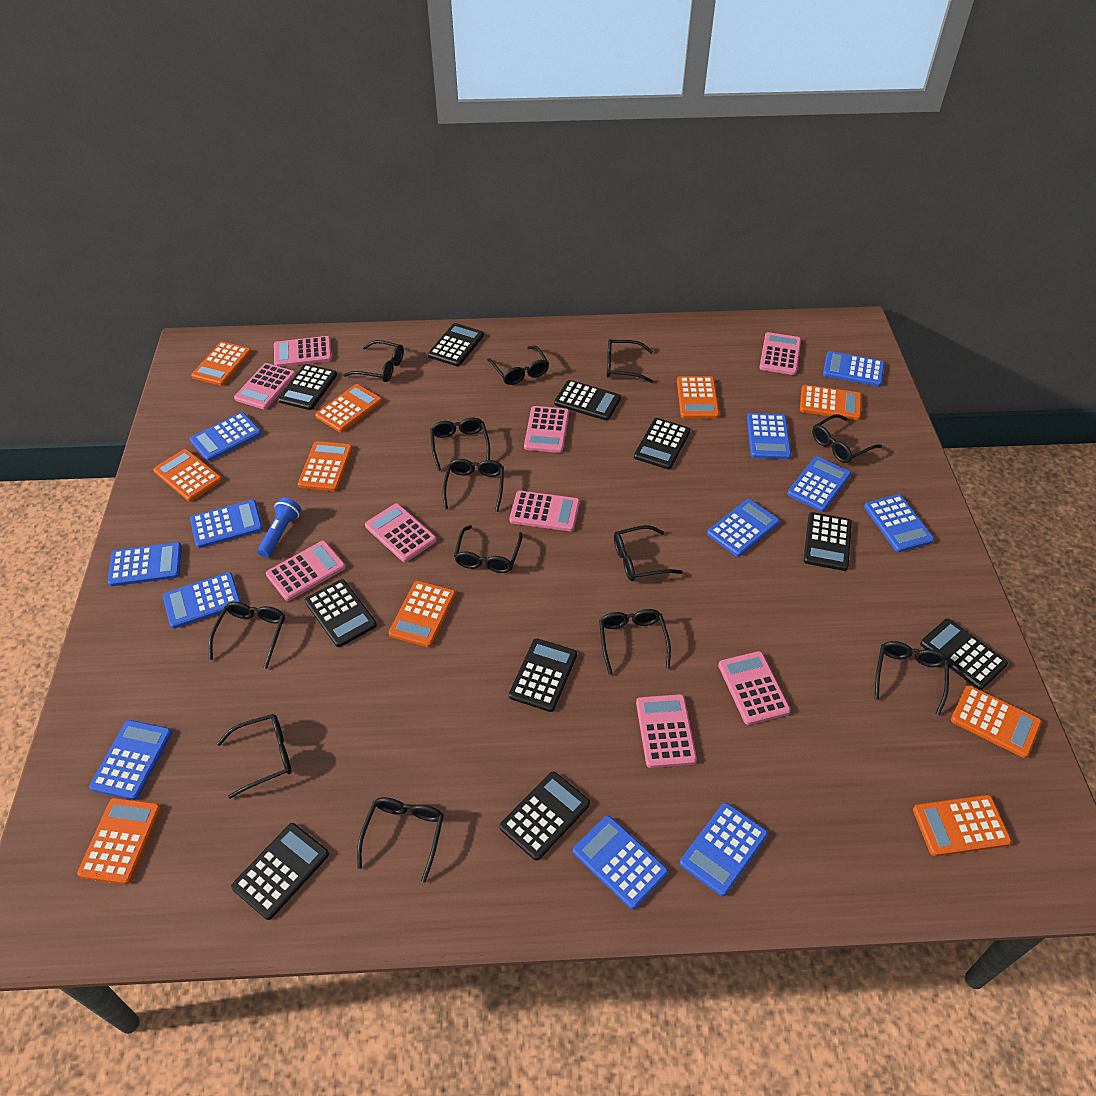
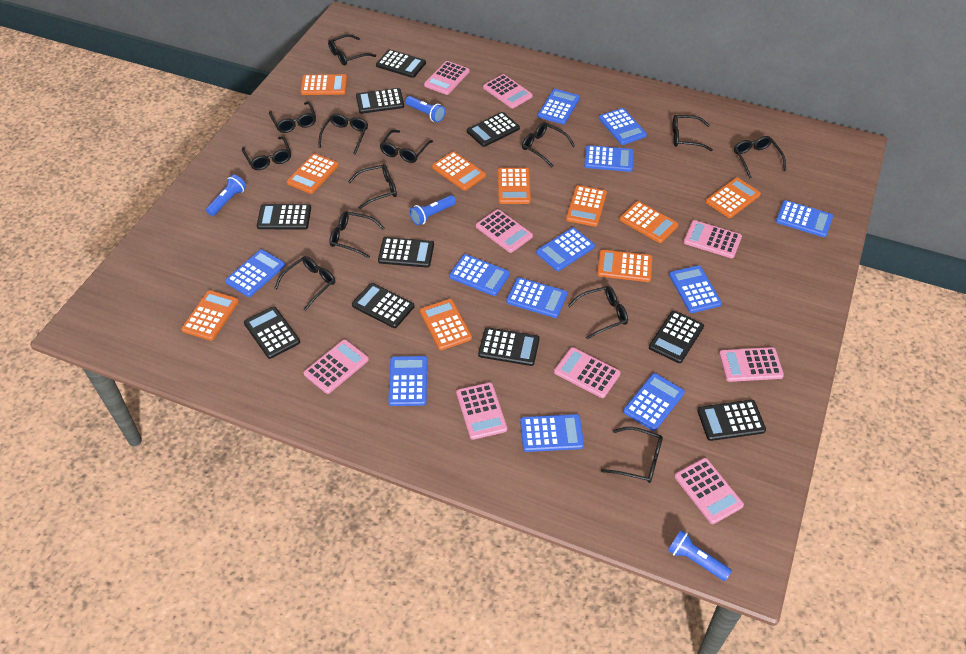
blue flashlight: 1 -> 4

